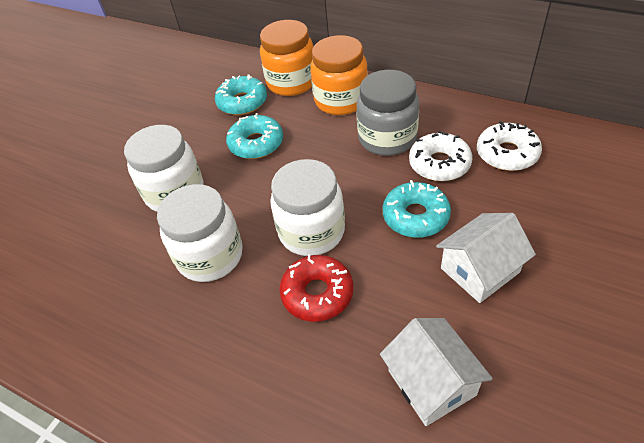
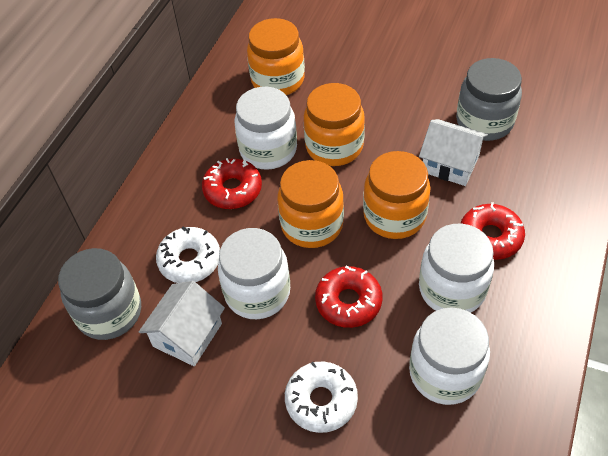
grey jar: 1 -> 2
orange jar: 2 -> 4
red donut: 1 -> 3
turquoise donut: 3 -> 0
white jar: 3 -> 4

